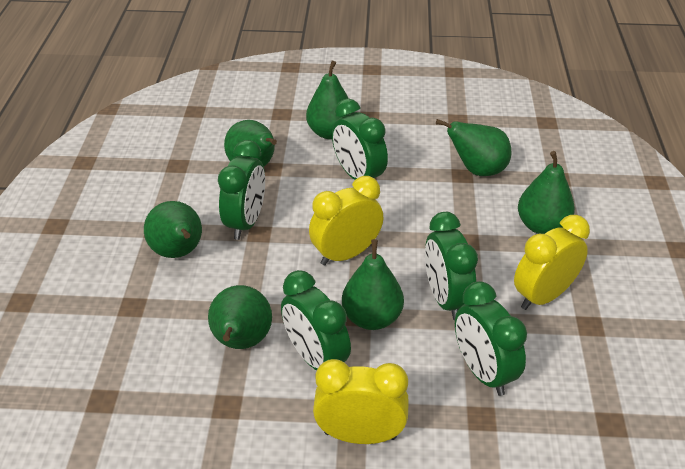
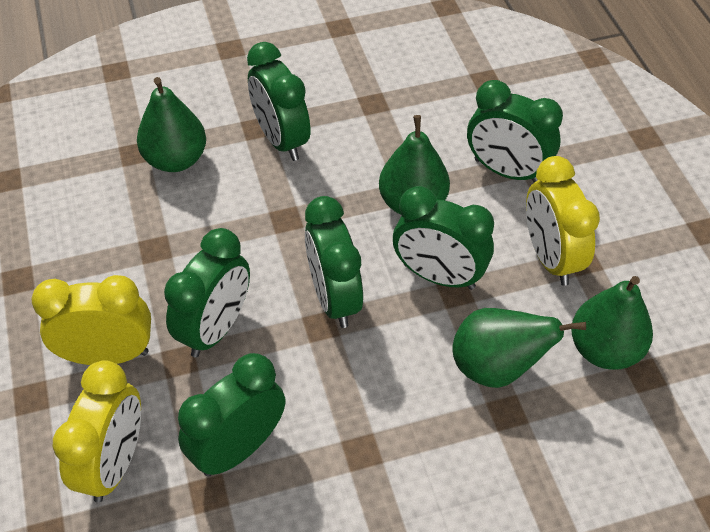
green clock: 5 -> 6
green pear: 7 -> 4

